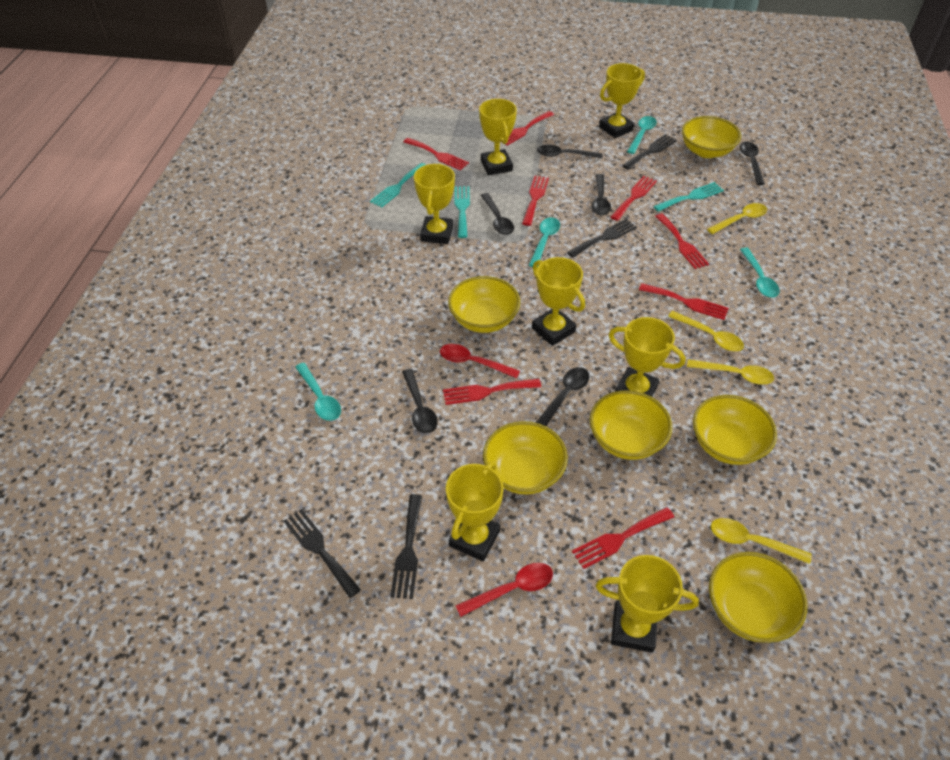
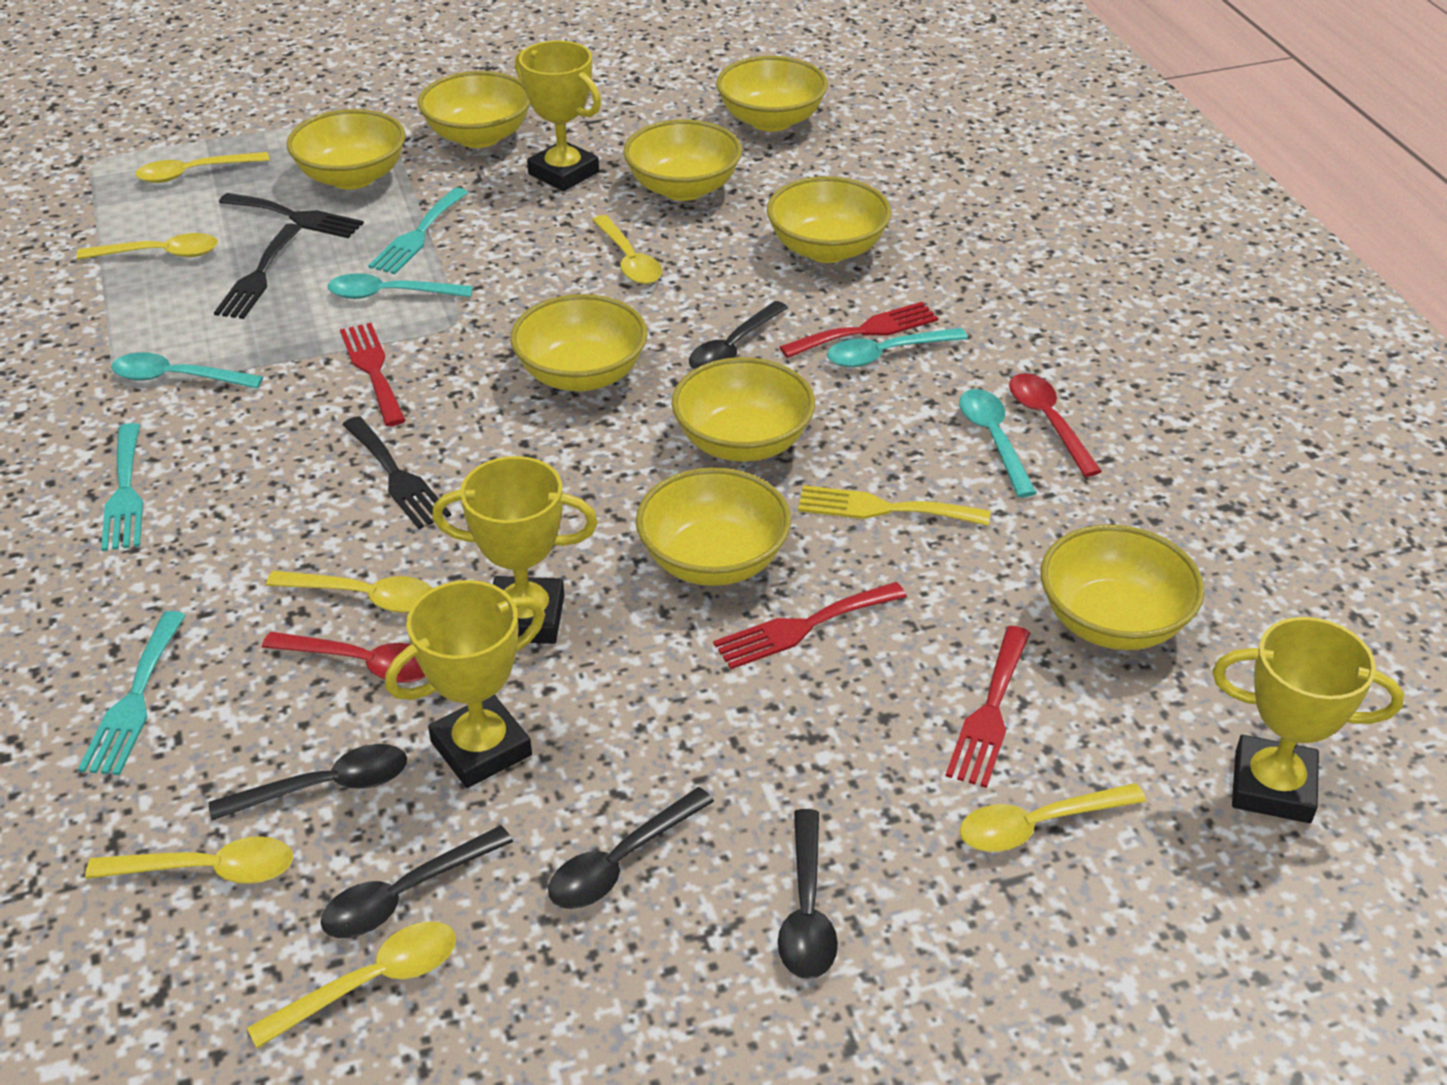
black fork: 4 -> 3
black spoon: 6 -> 5
red fork: 8 -> 4
yellow bowl: 6 -> 9
yellow fork: 0 -> 1
yellow spoon: 4 -> 7
yellow trophy: 7 -> 4

